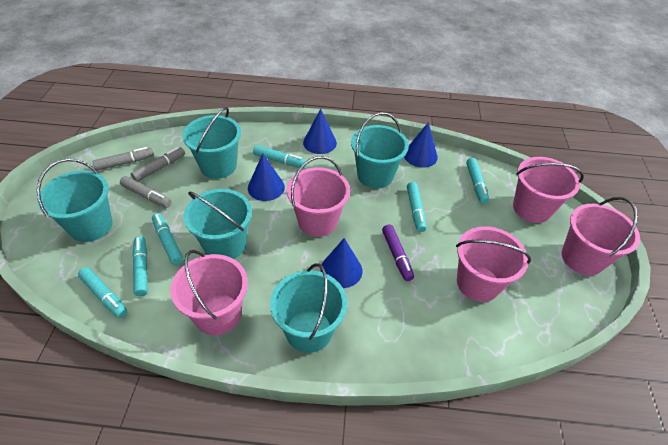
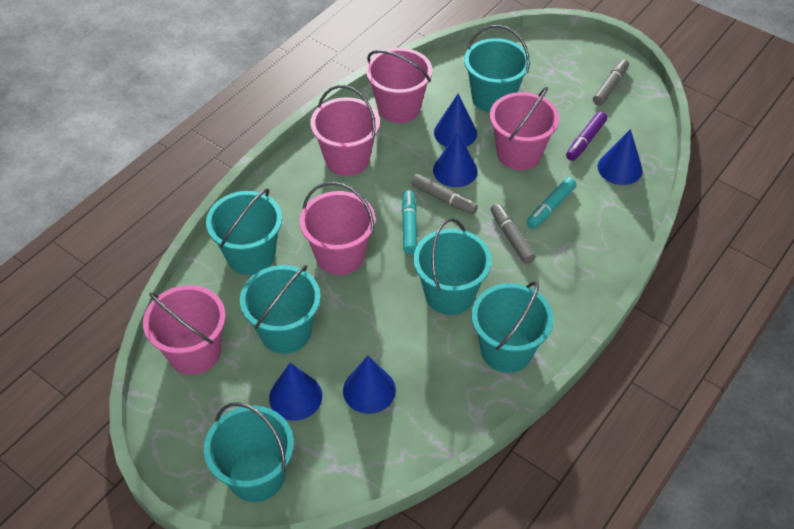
blue cone: 4 -> 5
turquoise bucket: 5 -> 6
turquoise marker: 6 -> 2

